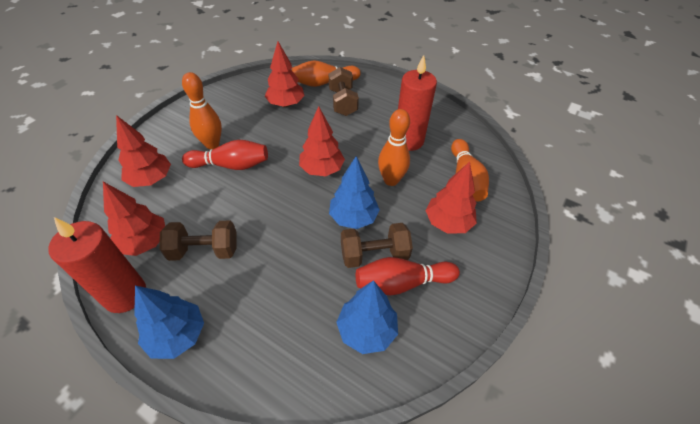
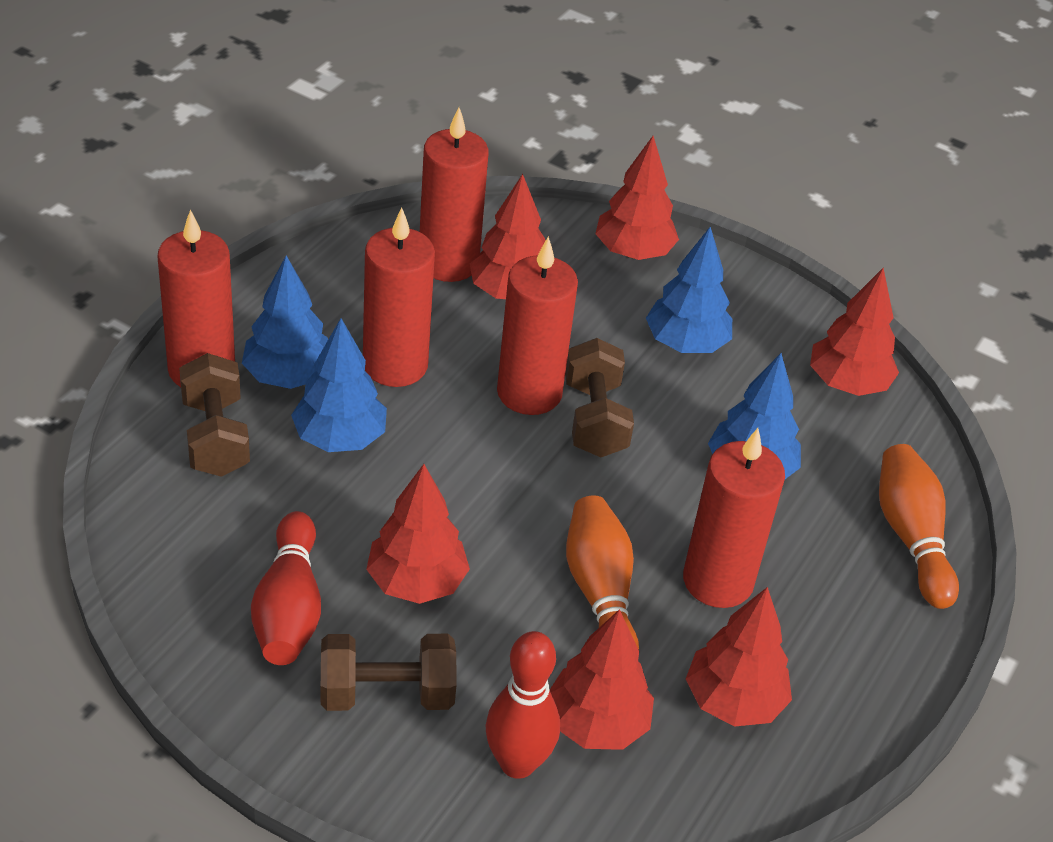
blue tree: 3 -> 4
orange bowling pin: 4 -> 2
red candle: 2 -> 5
red tree: 5 -> 6

